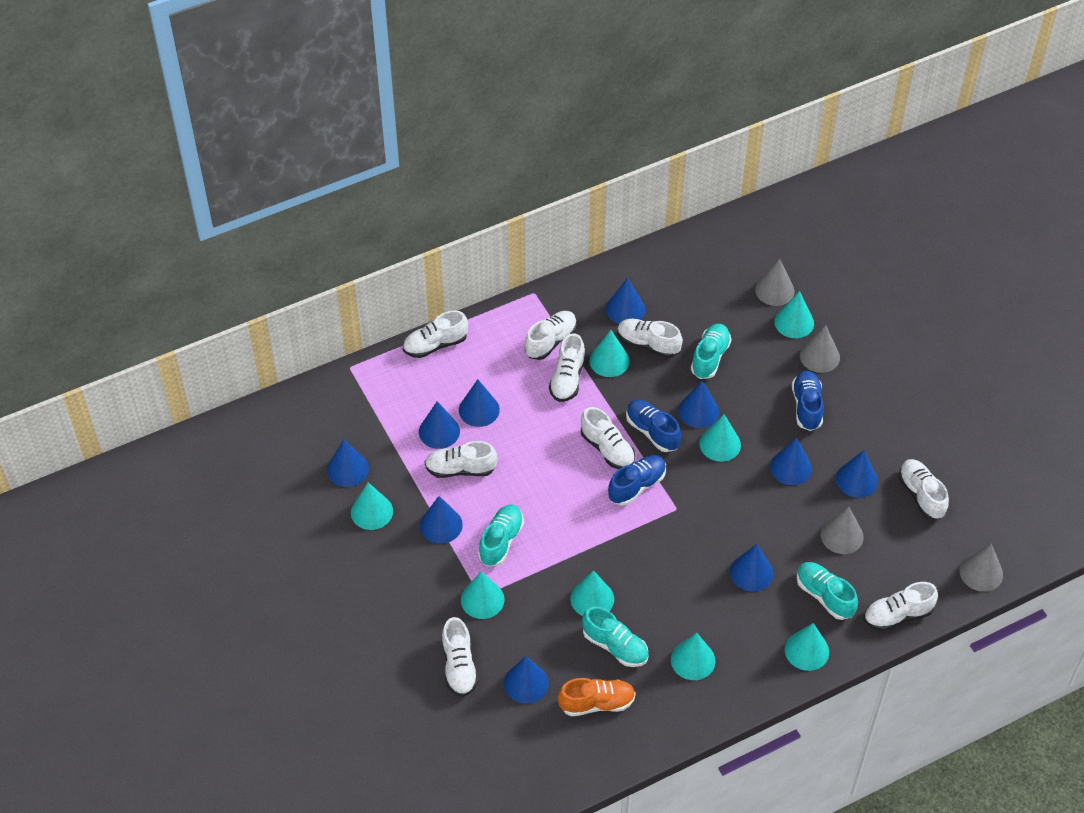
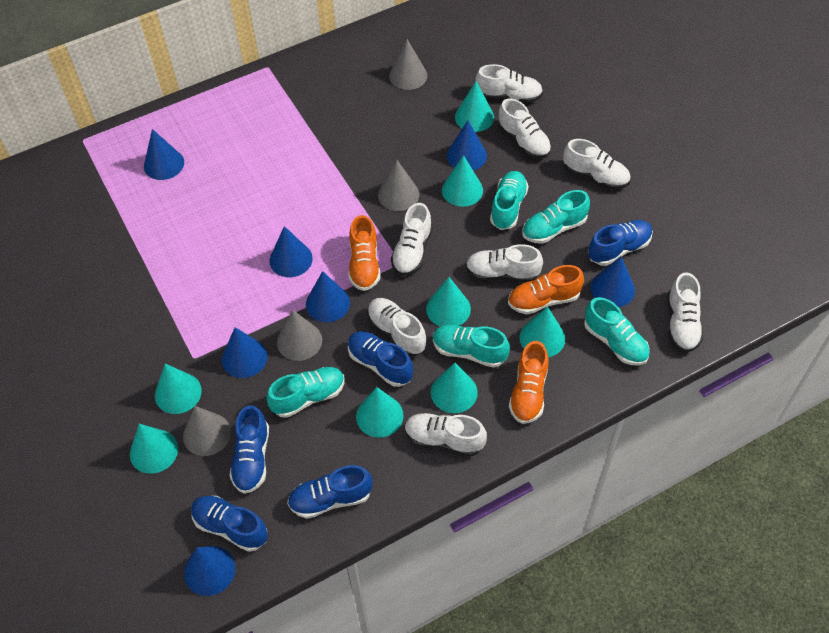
blue cone: 10 -> 7
blue shoe: 3 -> 5
orange shoe: 1 -> 3
turquoise shoe: 4 -> 5
white shoe: 9 -> 8

